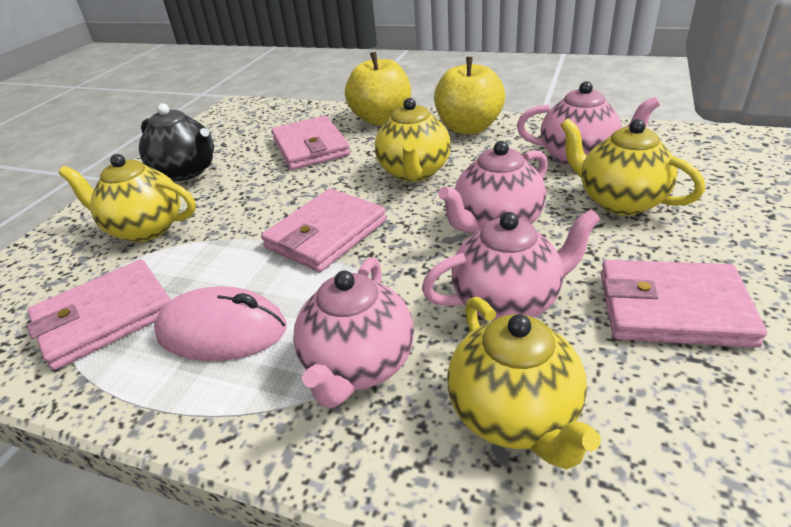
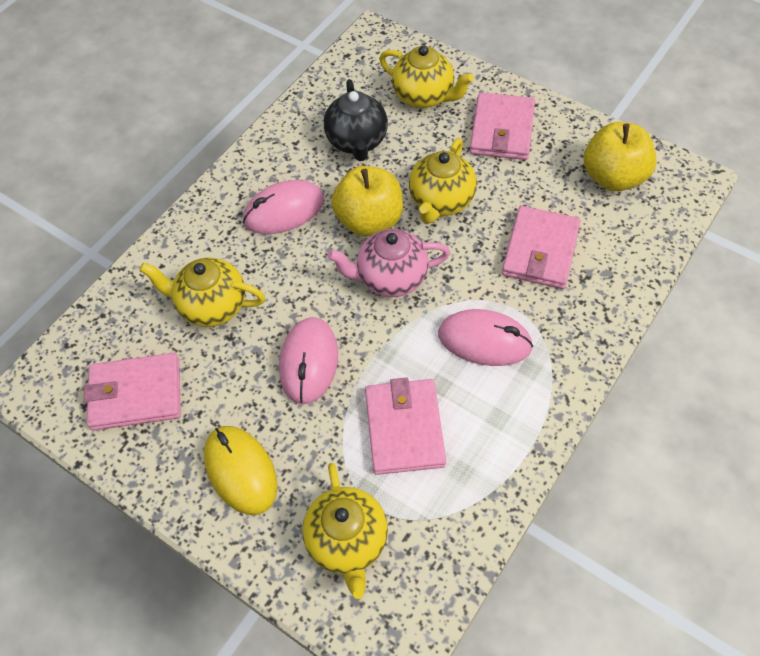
pink mouse: 1 -> 3
pink teapot: 4 -> 1
yellow mouse: 0 -> 1

